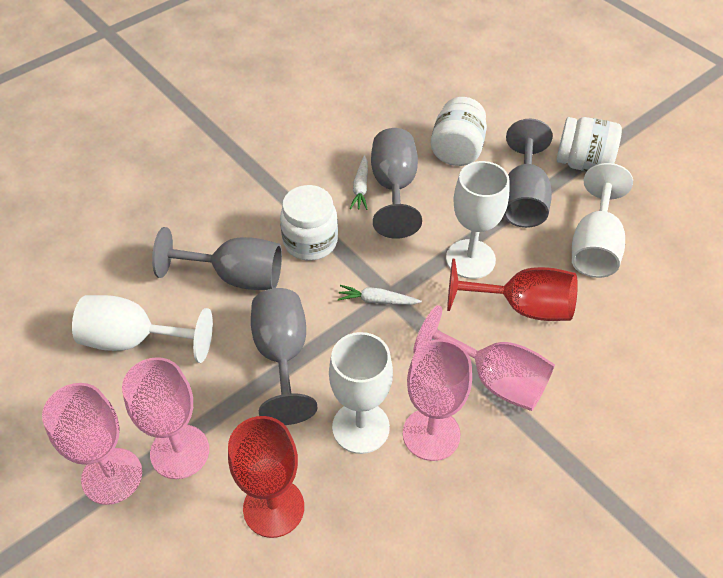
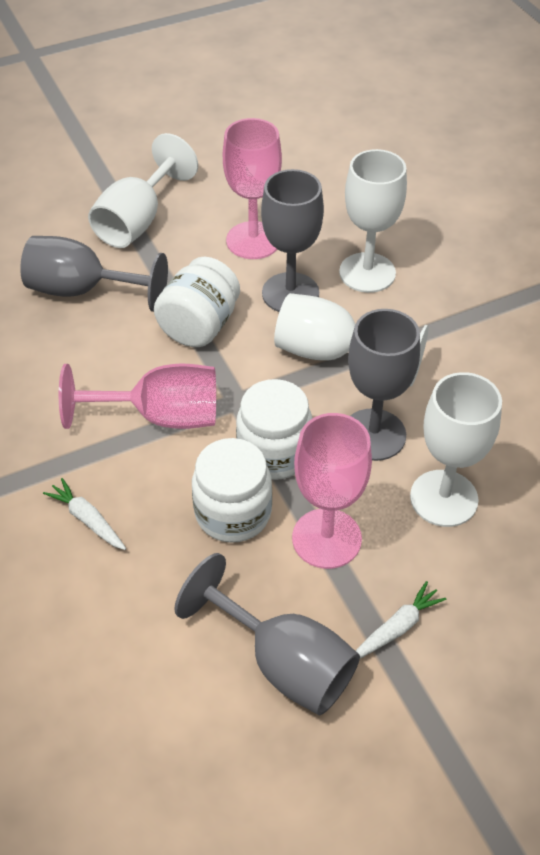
pink goblet: 4 -> 3
red goblet: 2 -> 0

